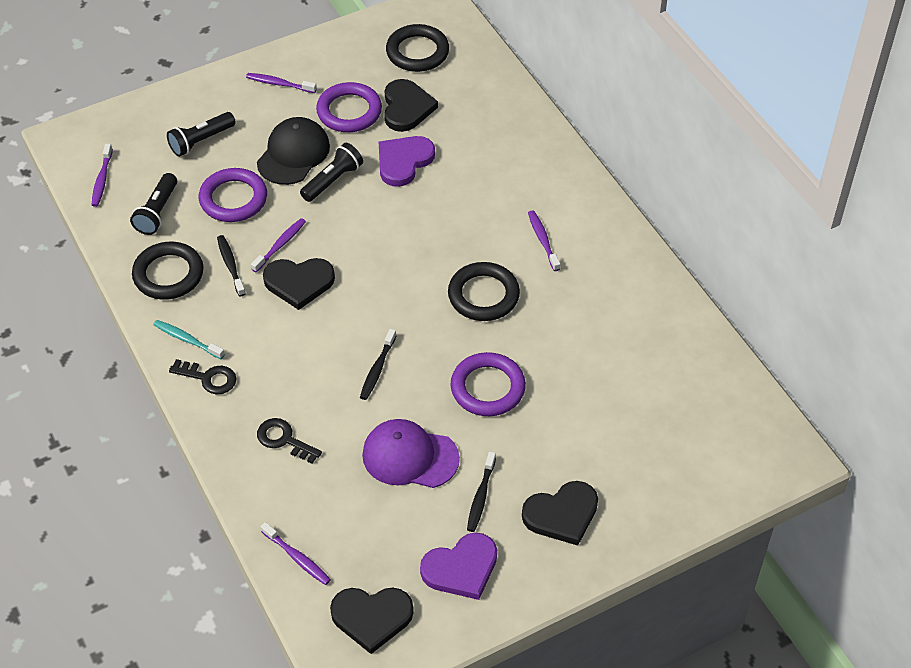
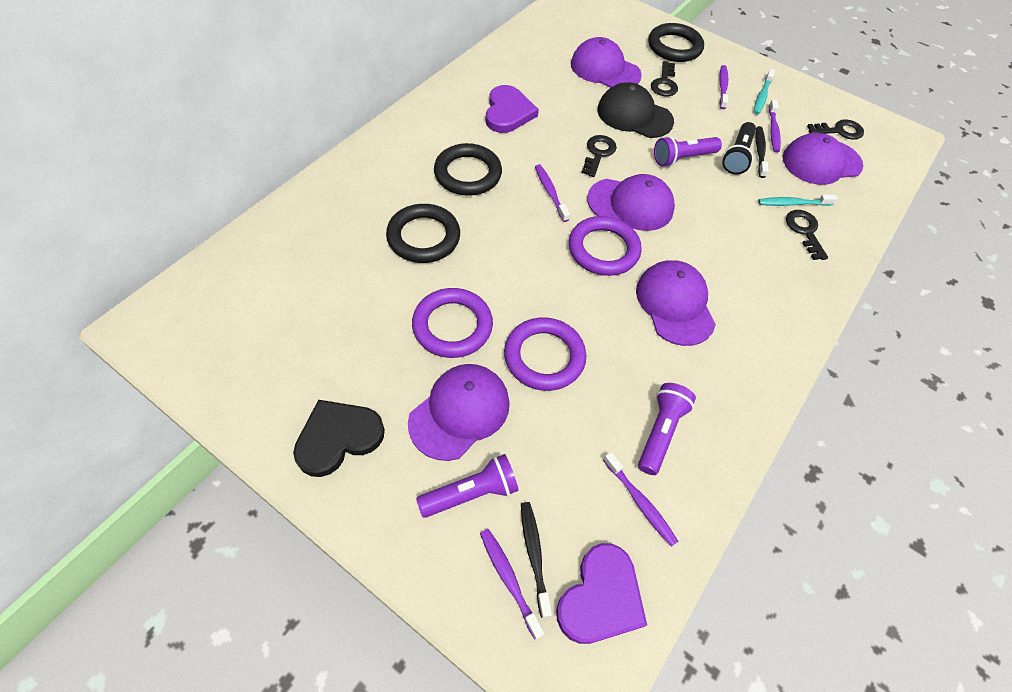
black flashlight: 3 -> 1
black heart: 4 -> 1
black key: 2 -> 4
black toothbrush: 3 -> 2
purple cap: 1 -> 5
purple flashlight: 0 -> 3
turquoise toothbrush: 1 -> 2

